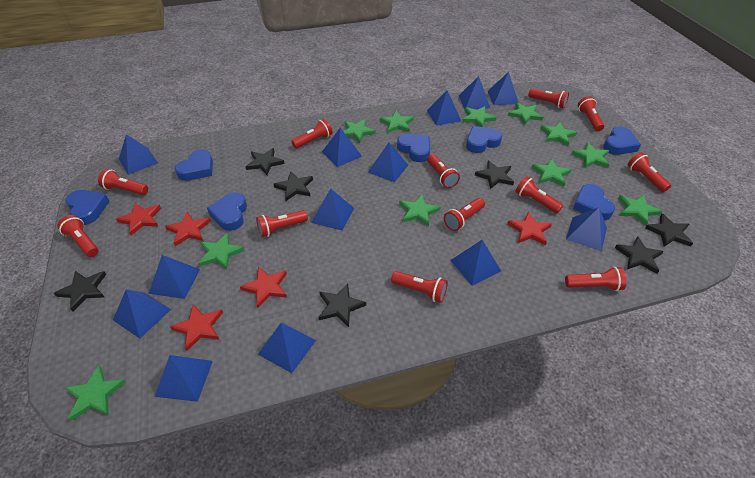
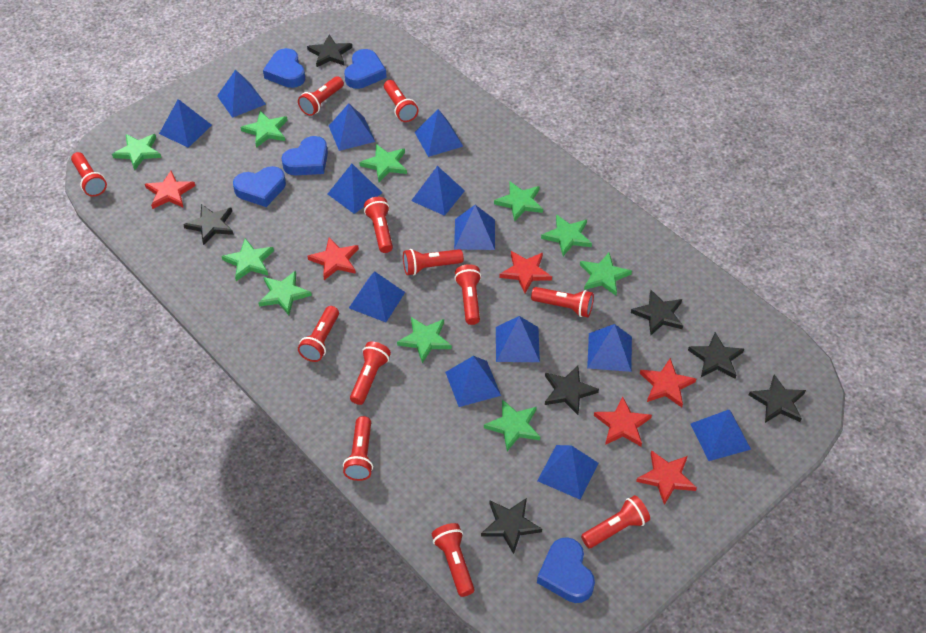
blue heart: 7 -> 5
green star: 11 -> 10
red star: 5 -> 6

